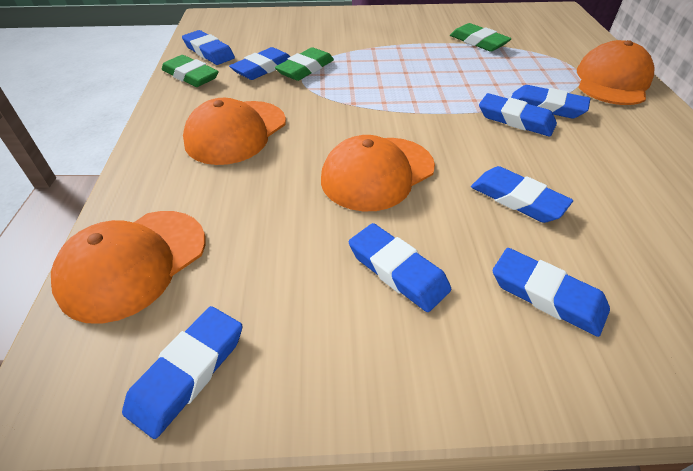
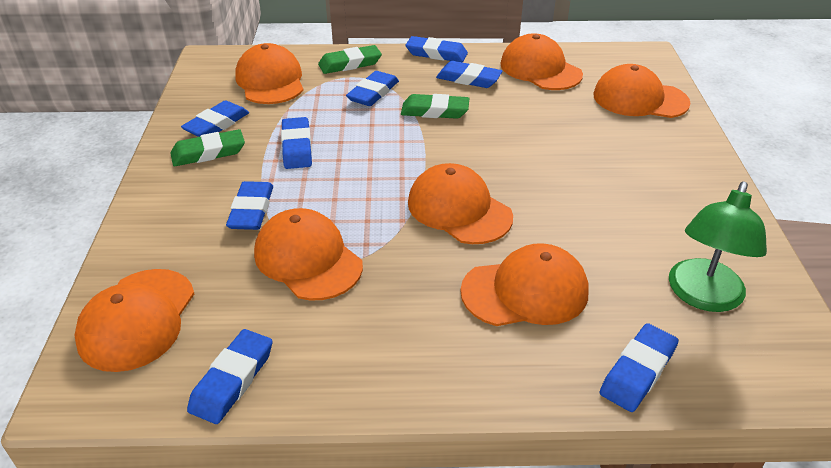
green lamp: 0 -> 1
orange cap: 4 -> 7

